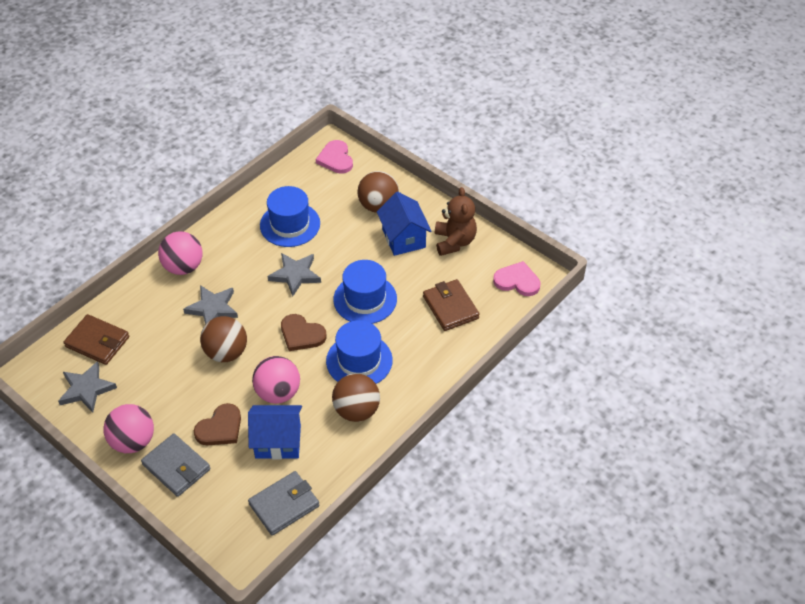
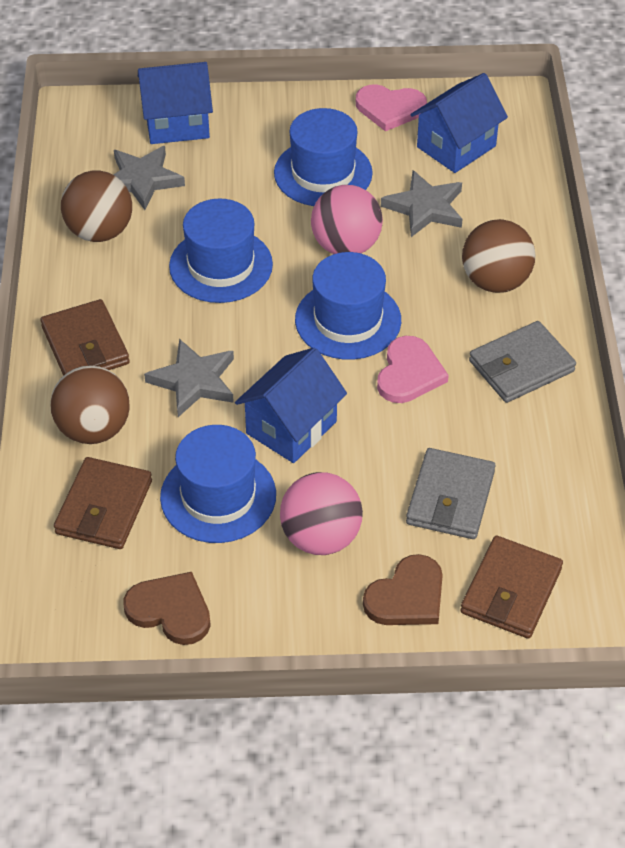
blue hat: 3 -> 4
blue house: 2 -> 3
brown teddy bear: 1 -> 0
brown wallet: 2 -> 3
pink ball: 3 -> 2

